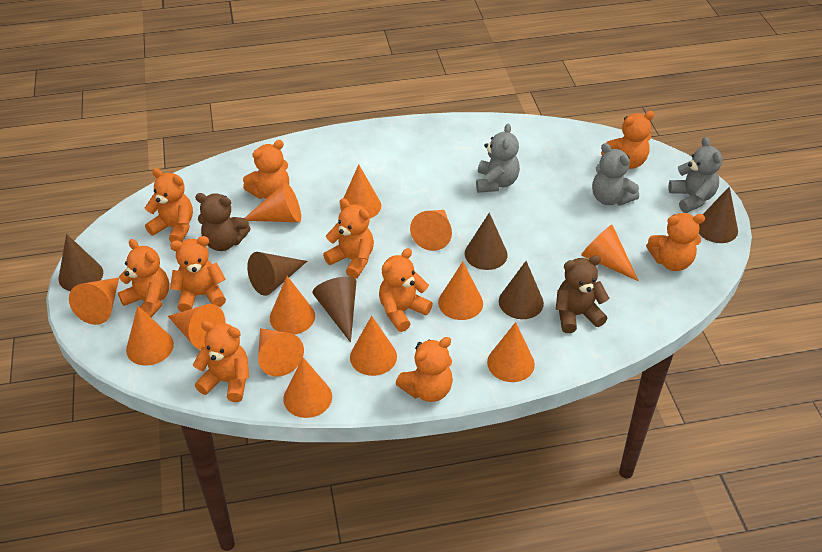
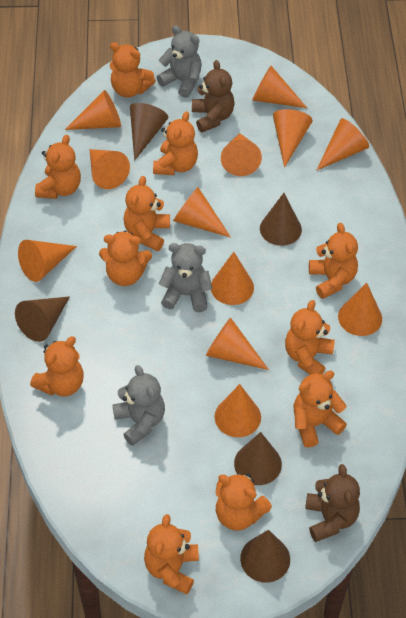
brown cone: 6 -> 5
orange cone: 13 -> 12
orange teddy bear: 10 -> 11

